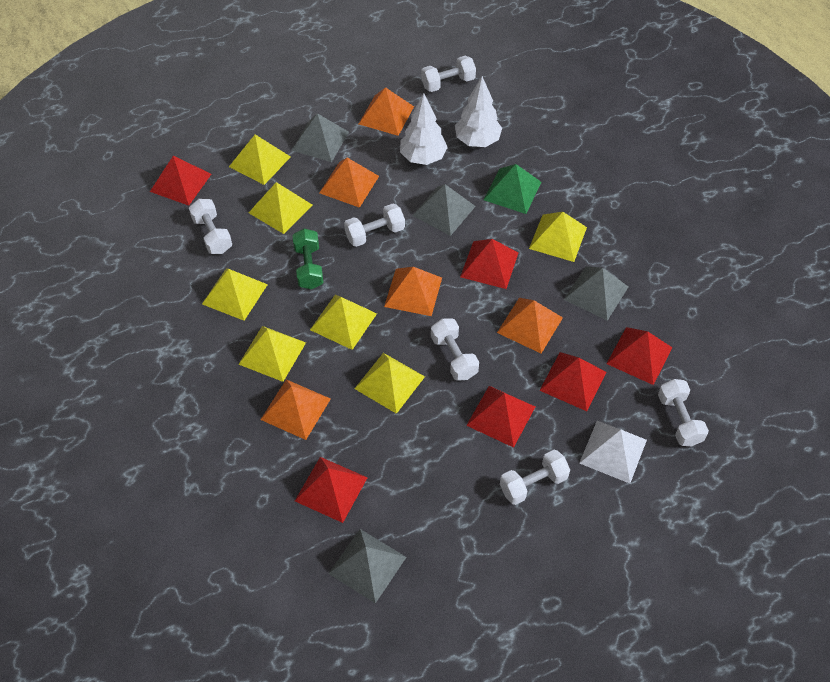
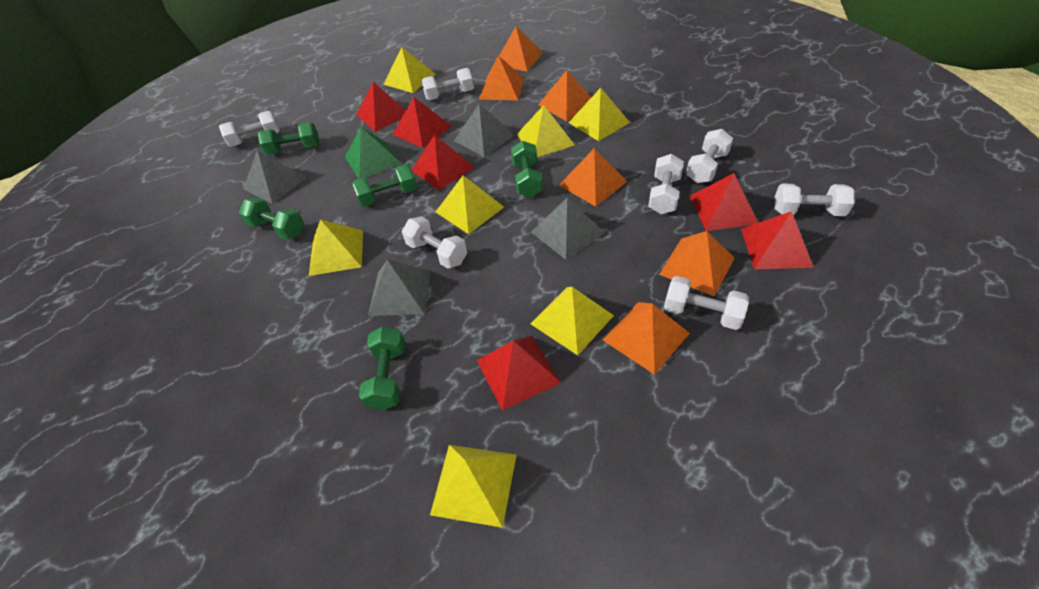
green dumbbell: 1 -> 5
orange pyramid: 5 -> 6
white dumbbell: 6 -> 7
white pyramid: 1 -> 0
white tree: 2 -> 0

